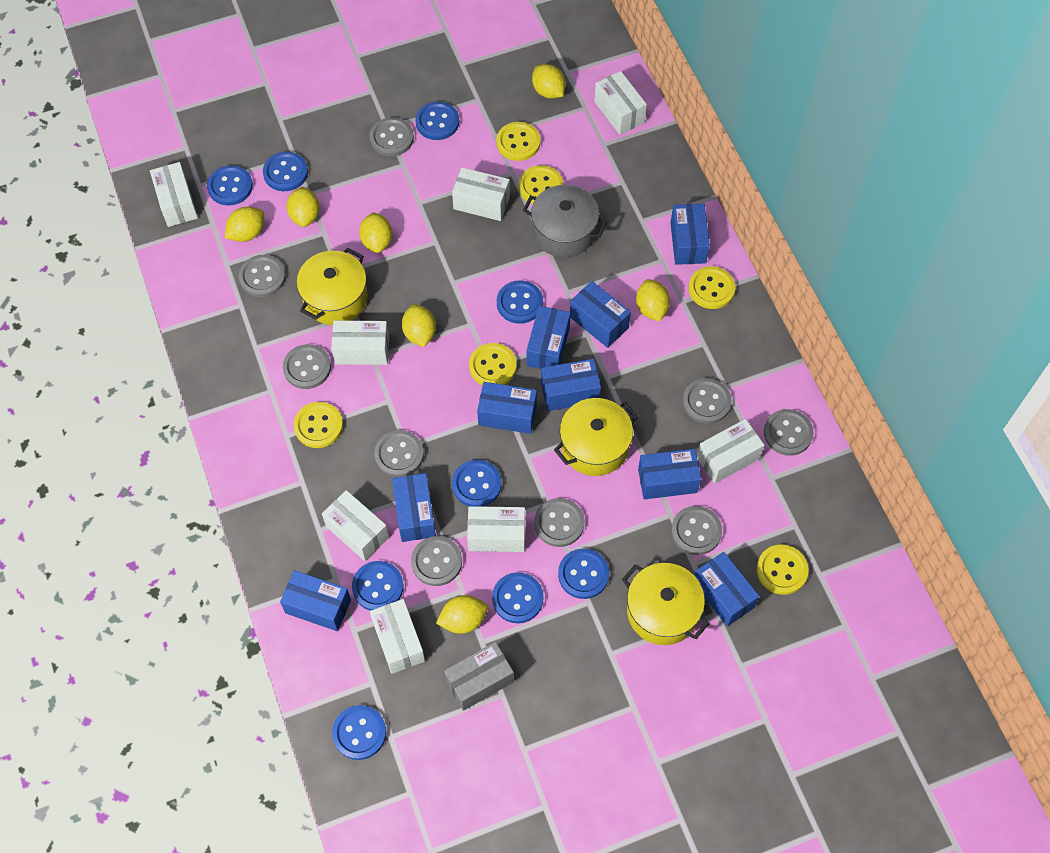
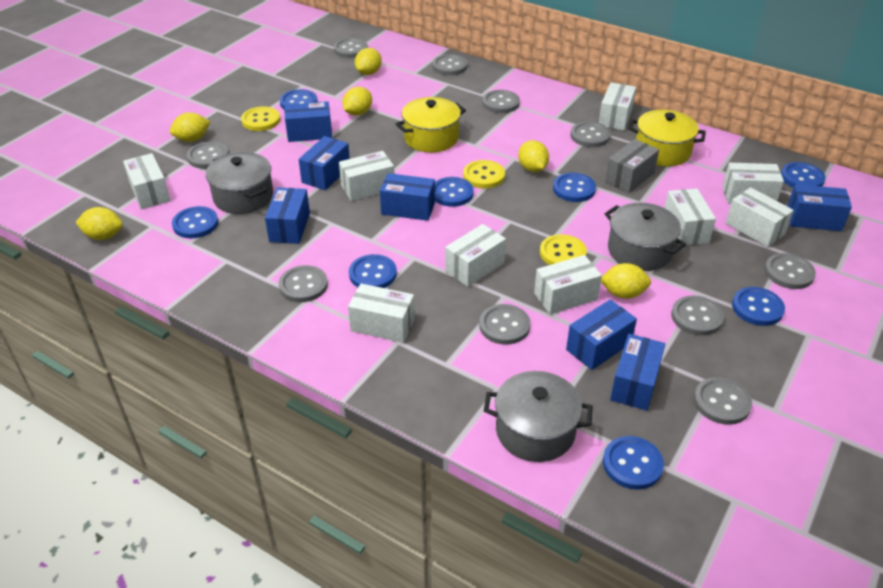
blue box: 9 -> 7
blue button: 9 -> 8
grey button: 9 -> 10
grey pot: 1 -> 3
white box: 8 -> 9
yellow button: 6 -> 3
yellow lemon: 7 -> 6
yellow pot: 3 -> 2

